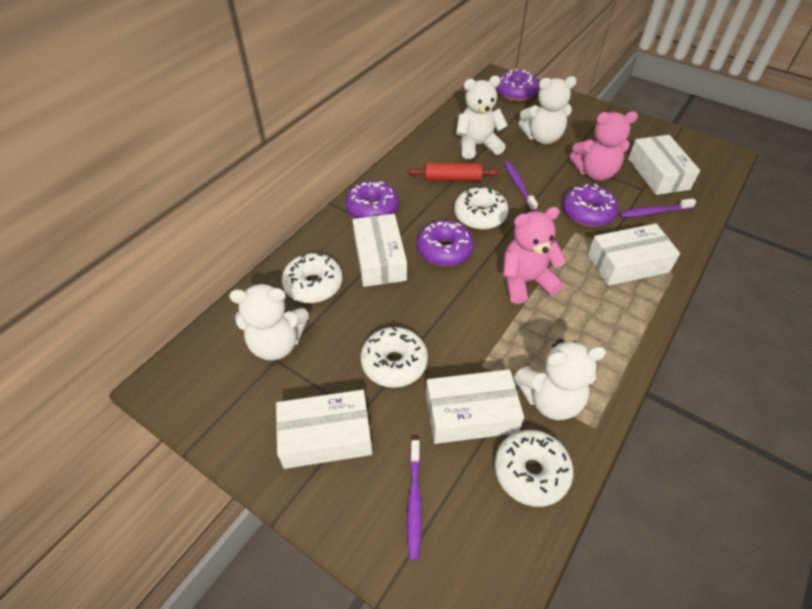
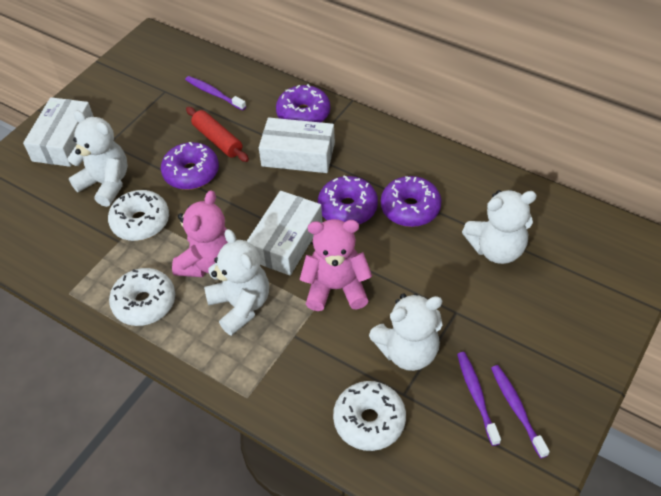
white box: 5 -> 3
white donut: 4 -> 3

